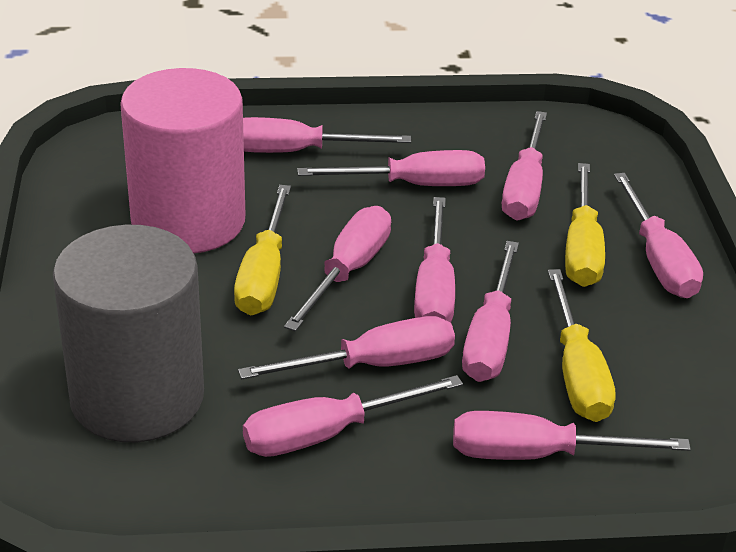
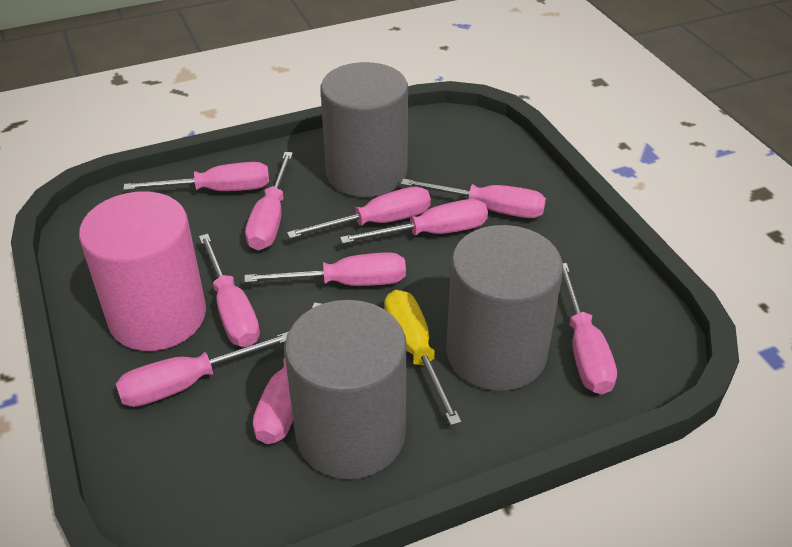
grey cylinder: 1 -> 3
yellow screwdriver: 3 -> 1

